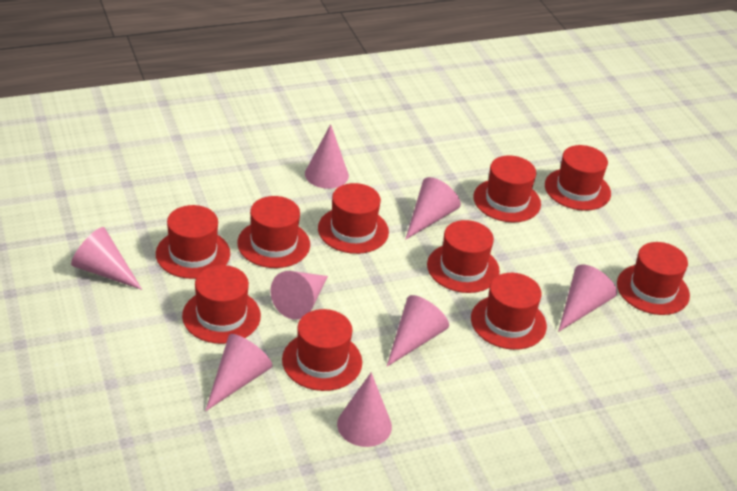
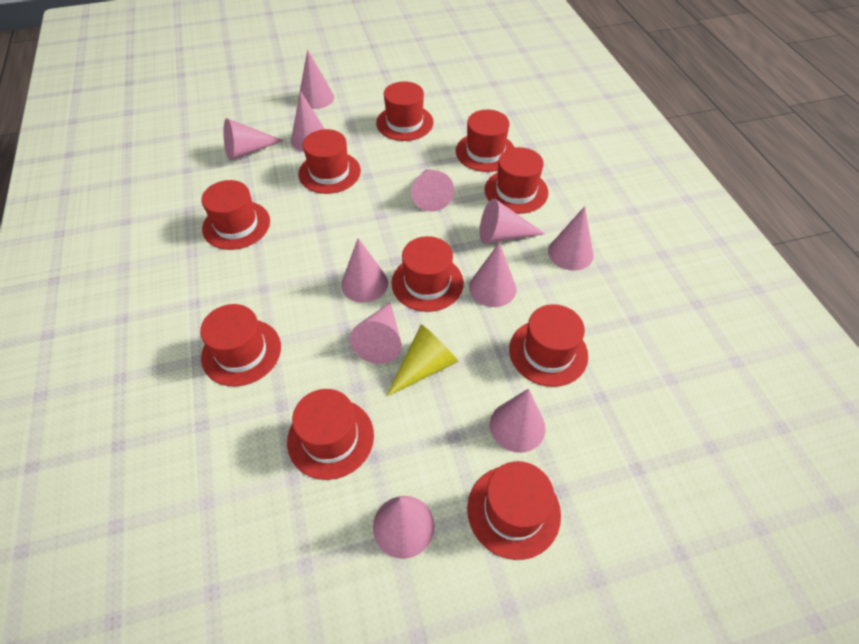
pink cone: 8 -> 11
yellow cone: 0 -> 1

